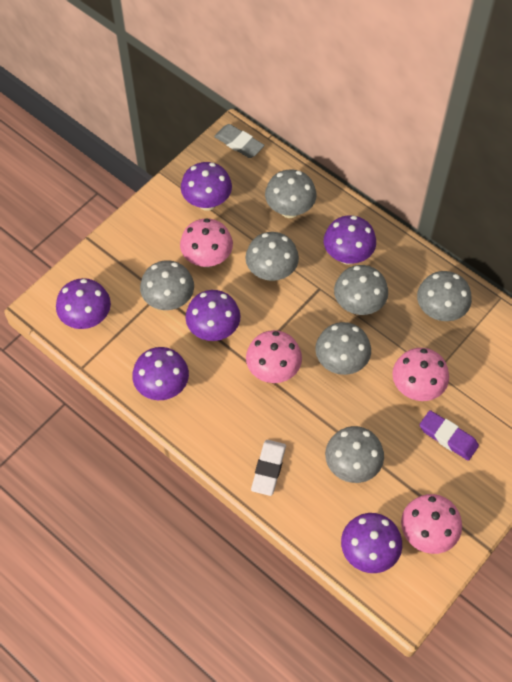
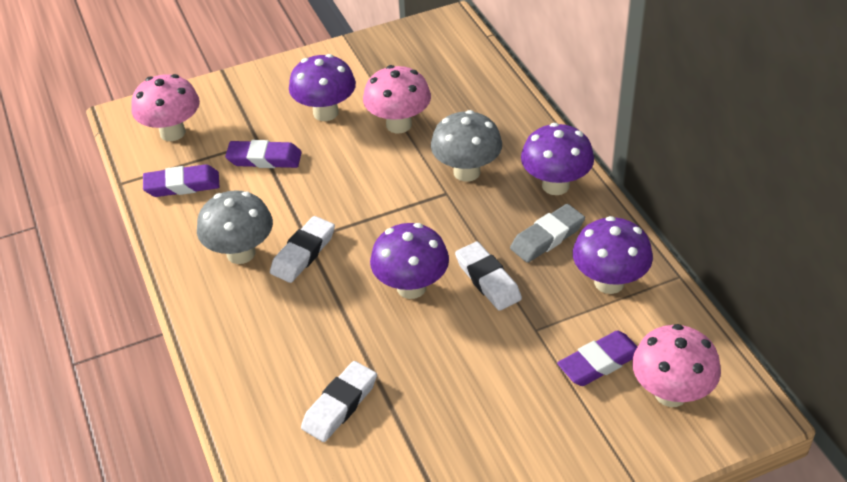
grey mushroom: 7 -> 2
pink mushroom: 4 -> 3
purple eraser: 1 -> 3
purple mushroom: 6 -> 4
white eraser: 1 -> 3

